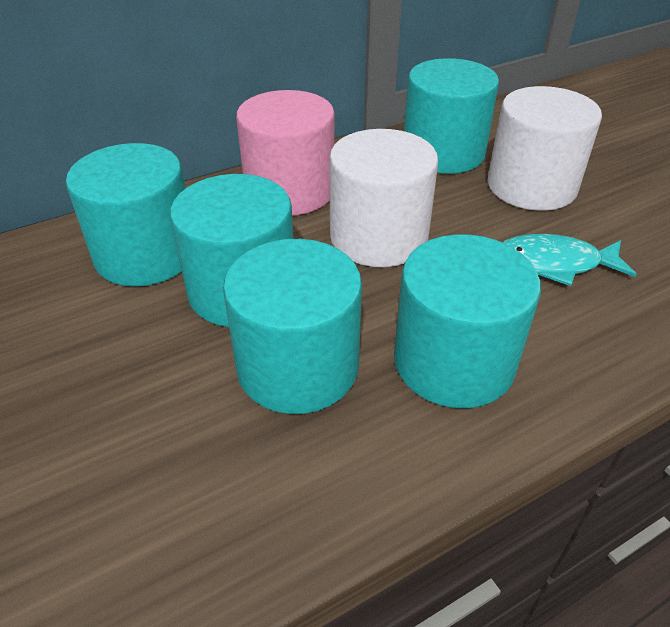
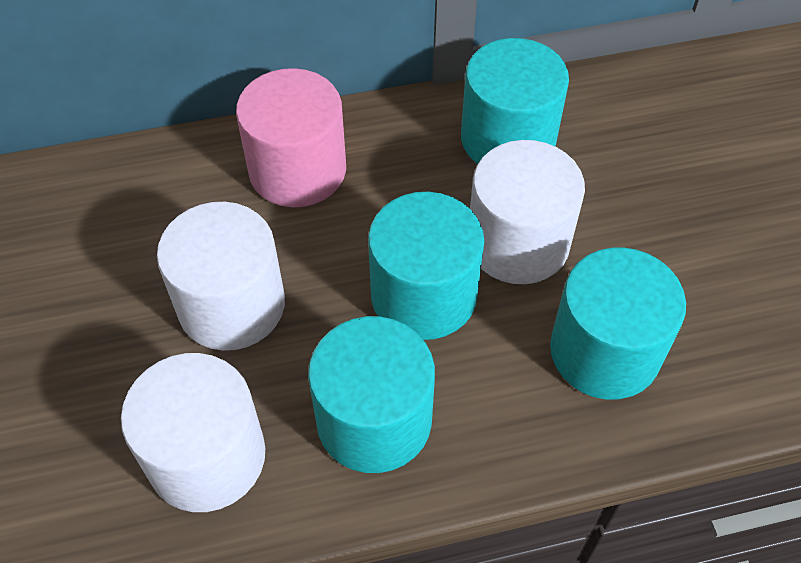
turquoise cylinder: 5 -> 4
turquoise fish: 1 -> 0
white cylinder: 2 -> 3

